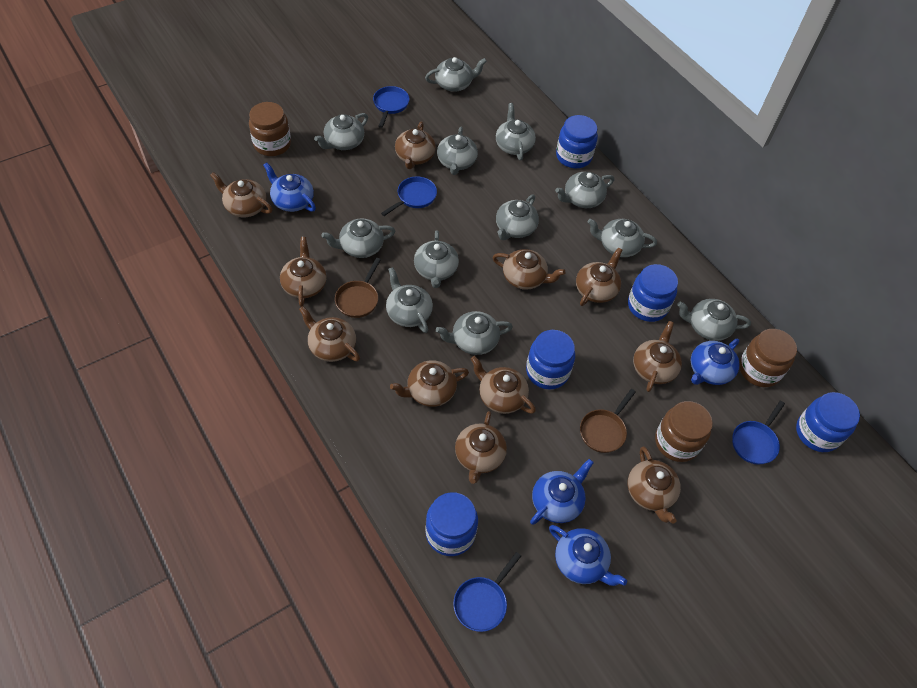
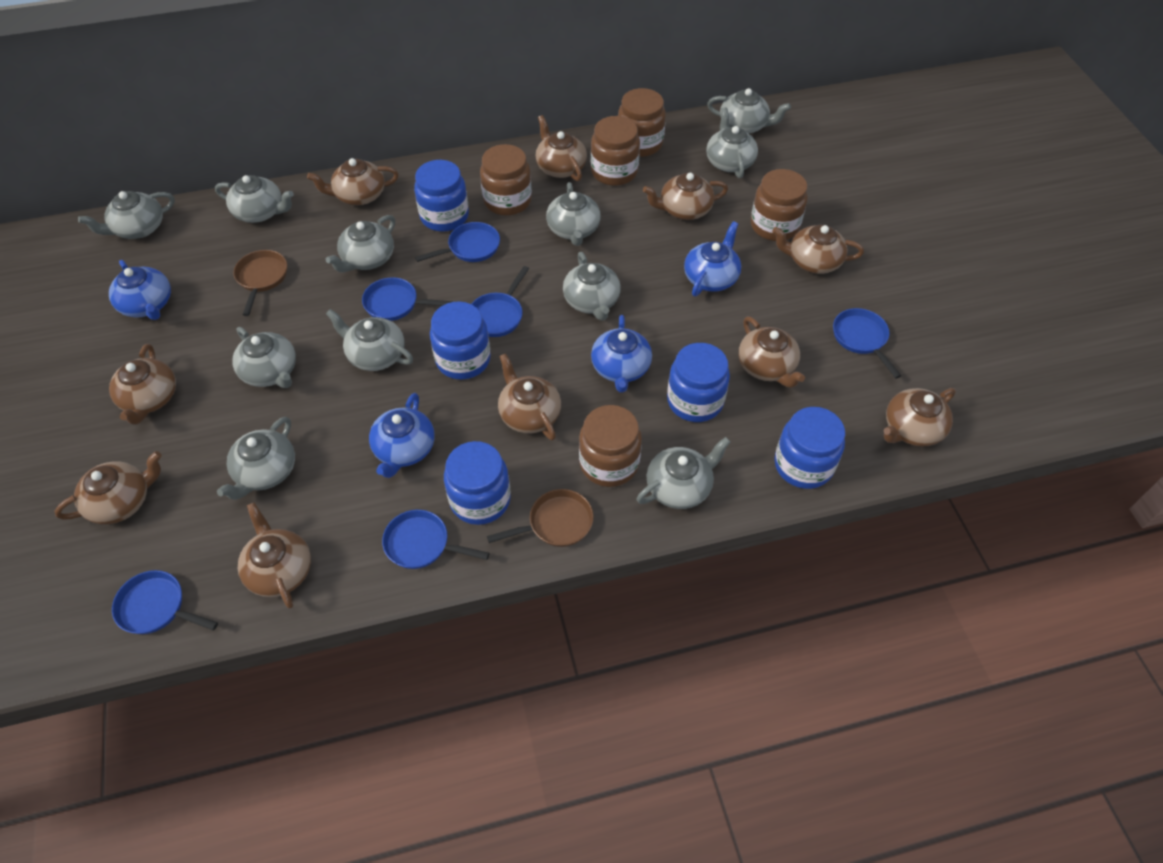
blue pan: 4 -> 6
brown jar: 3 -> 5
brown teapot: 11 -> 10
grey teapot: 12 -> 11

